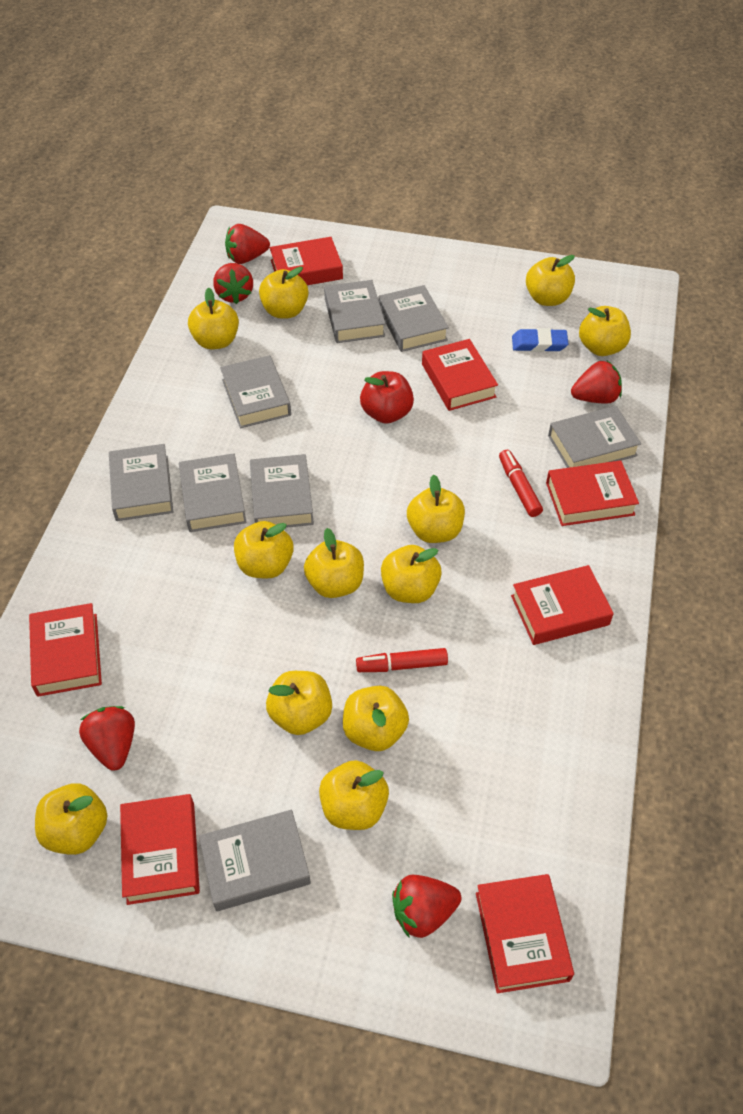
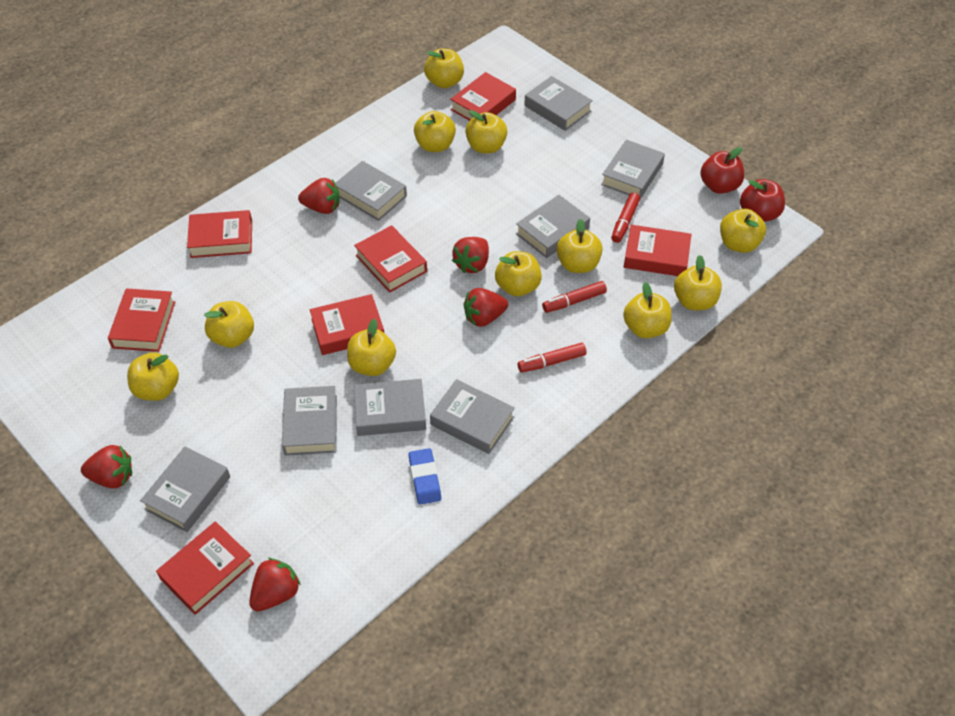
red apple: 1 -> 2
red marker: 2 -> 3
yellow apple: 12 -> 11

